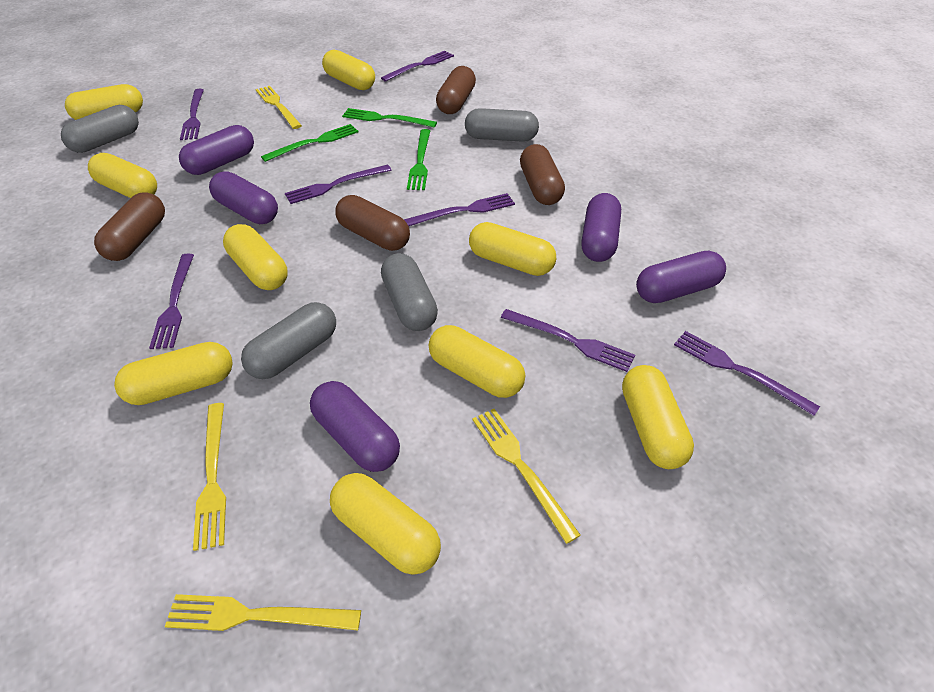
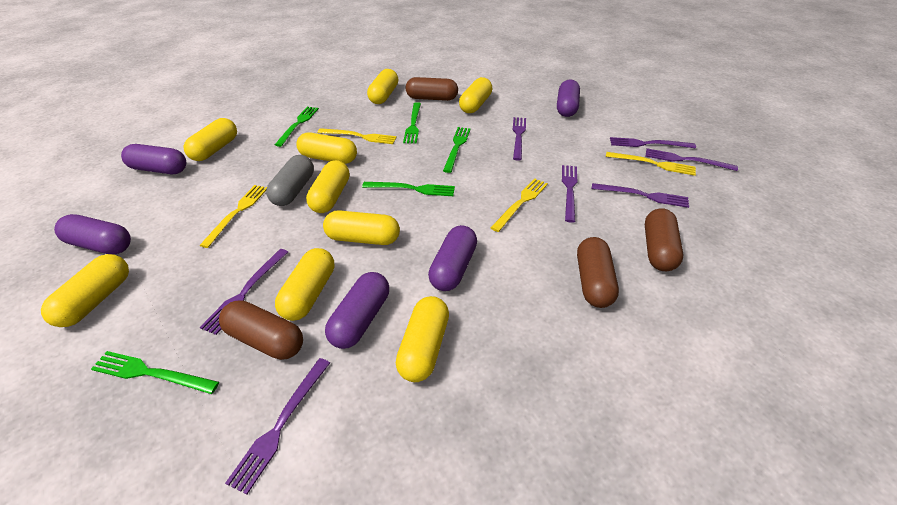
green fork: 3 -> 5
grey capsule: 4 -> 1

